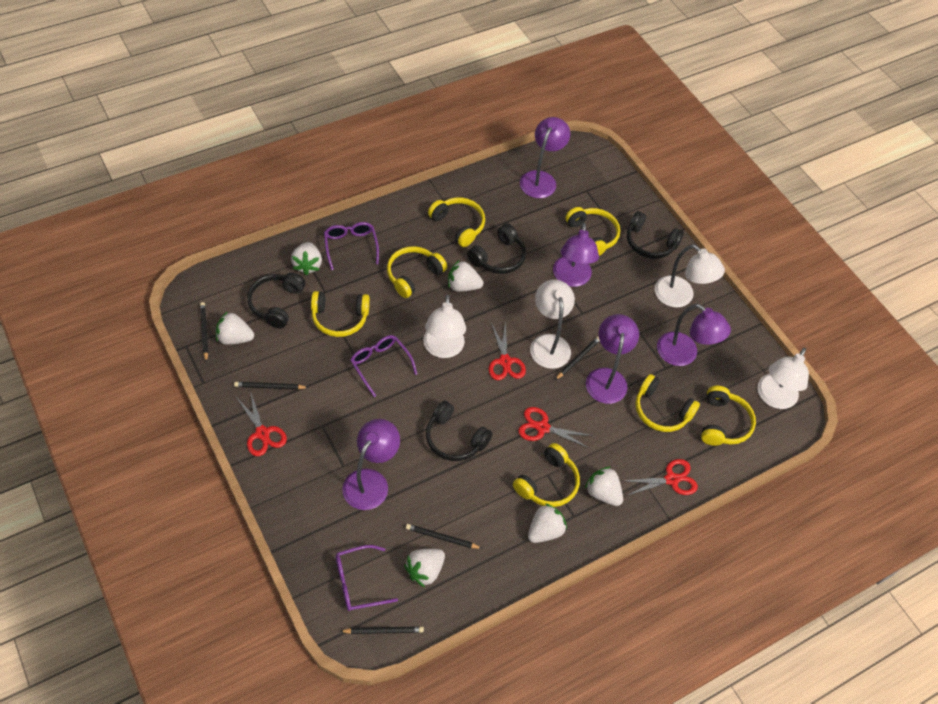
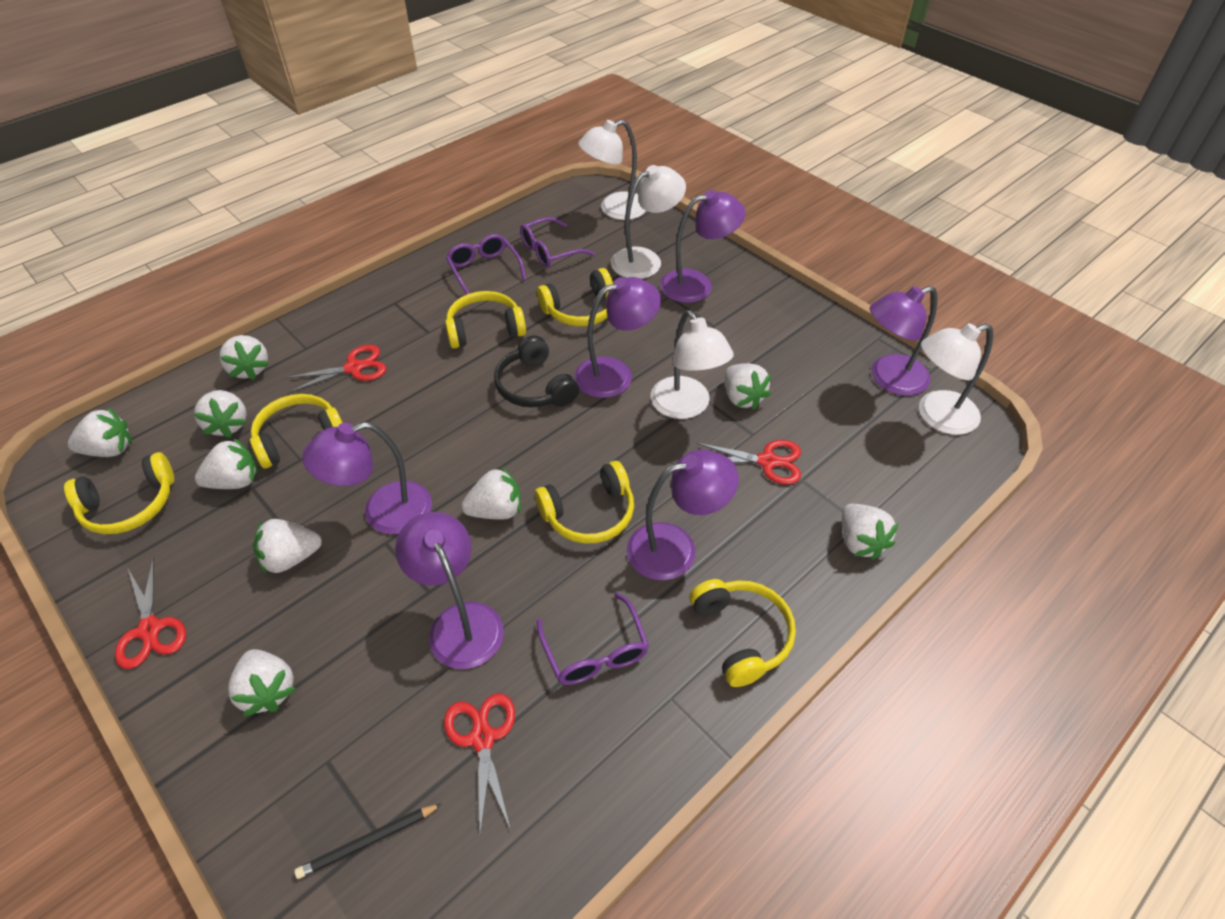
black headphones: 4 -> 1
black pencil: 5 -> 1
purple lamp: 5 -> 6
white strawberry: 6 -> 9
yellow headphones: 7 -> 6

